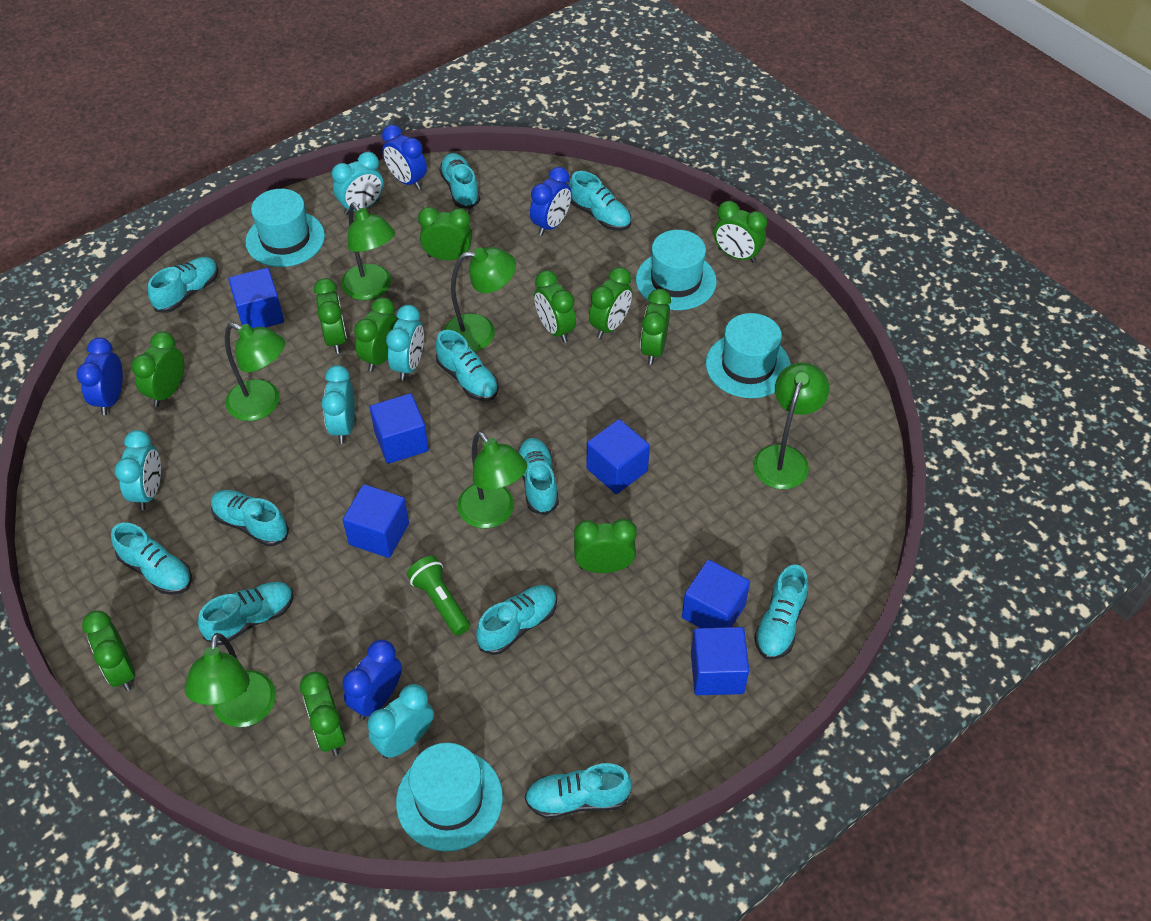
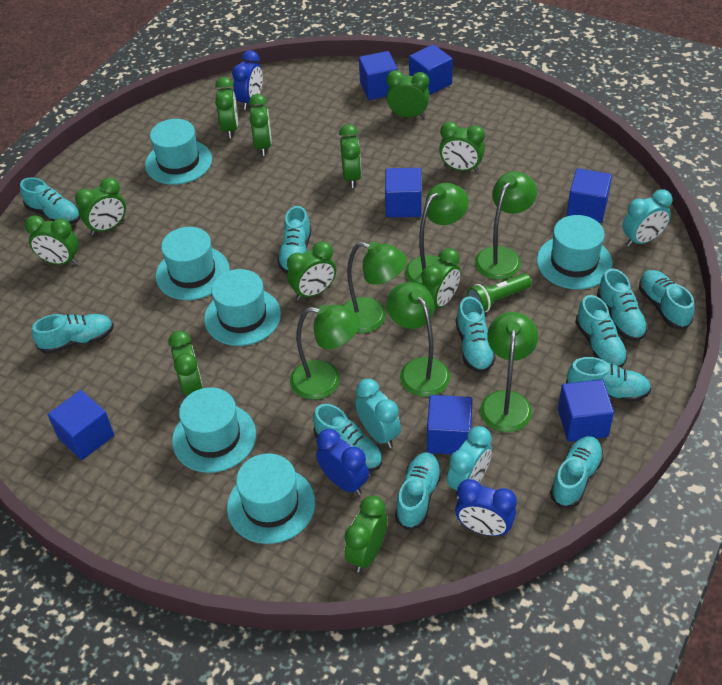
blue clock: 4 -> 3
blue cube: 6 -> 7
turquoise clock: 5 -> 3
turquoise hat: 4 -> 6

